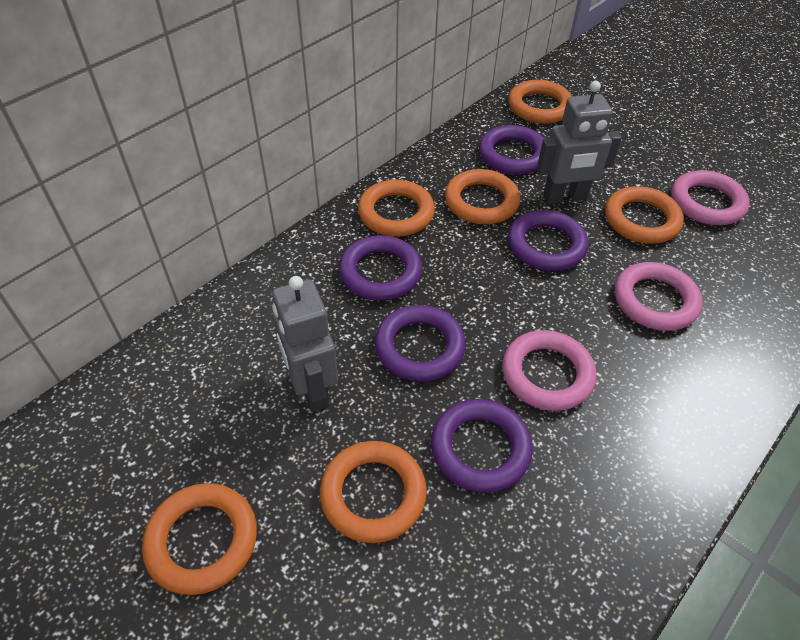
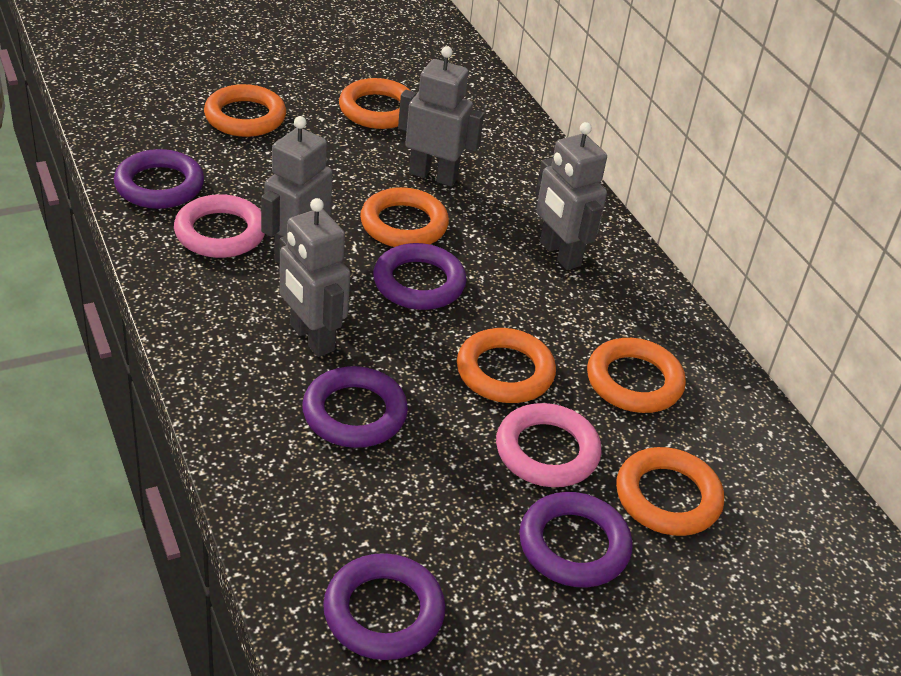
grey robot: 2 -> 4
pink ring: 3 -> 2

